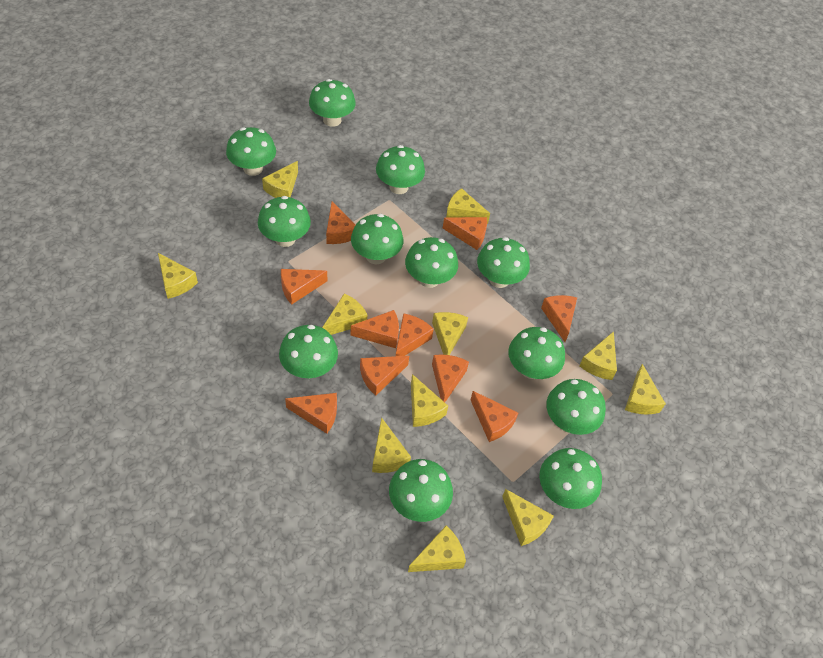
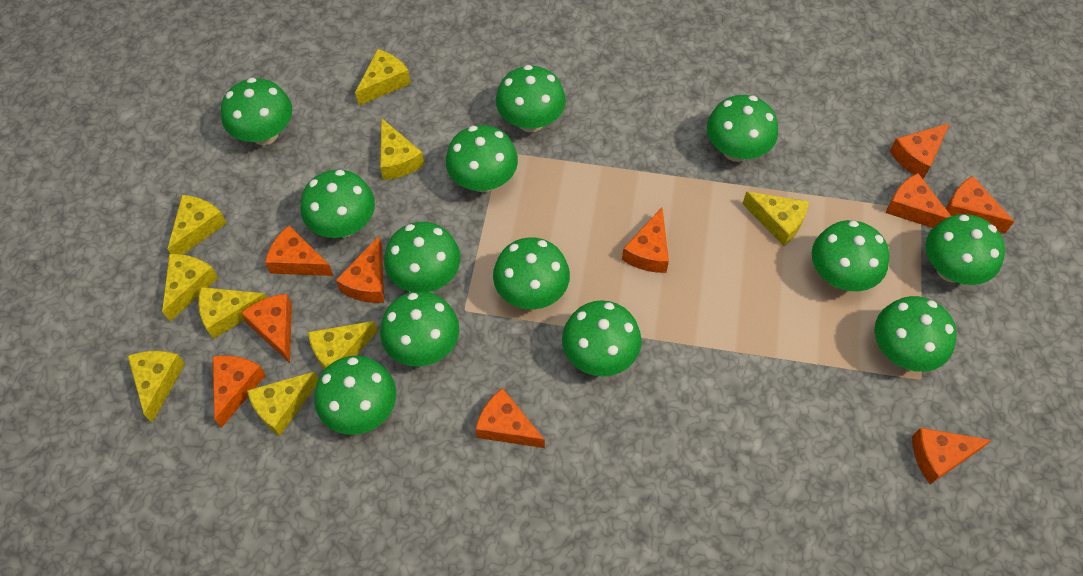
green mushroom: 12 -> 13
yellow cheese: 11 -> 9

